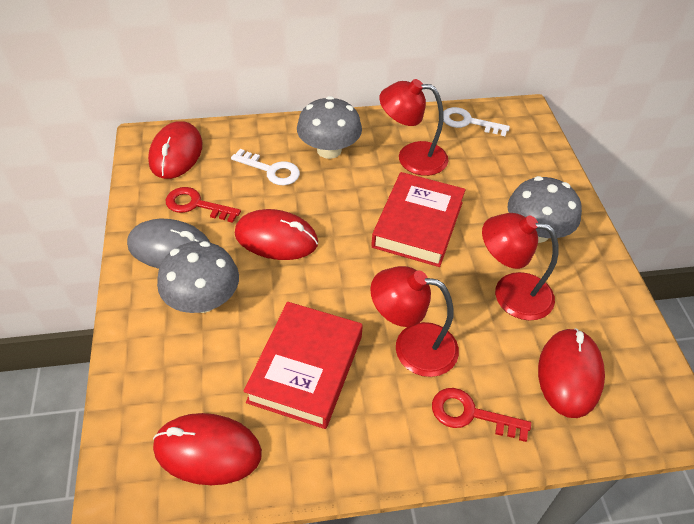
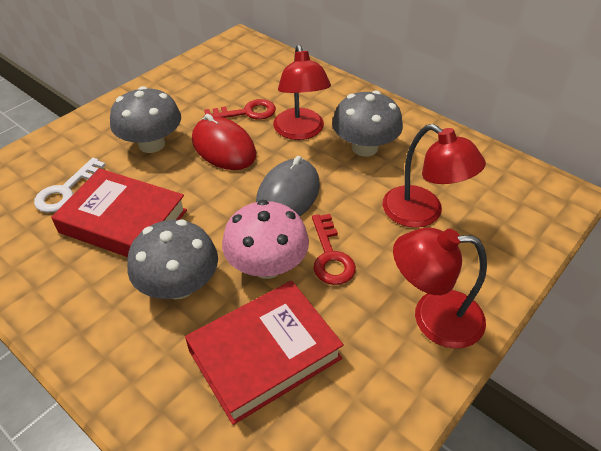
pink mushroom: 0 -> 1
red mouse: 4 -> 1
white key: 2 -> 1

